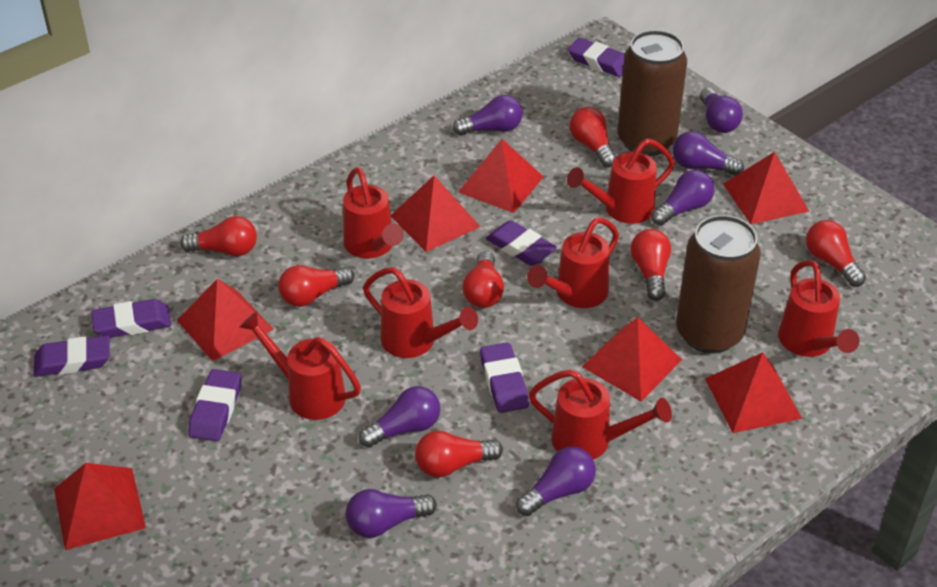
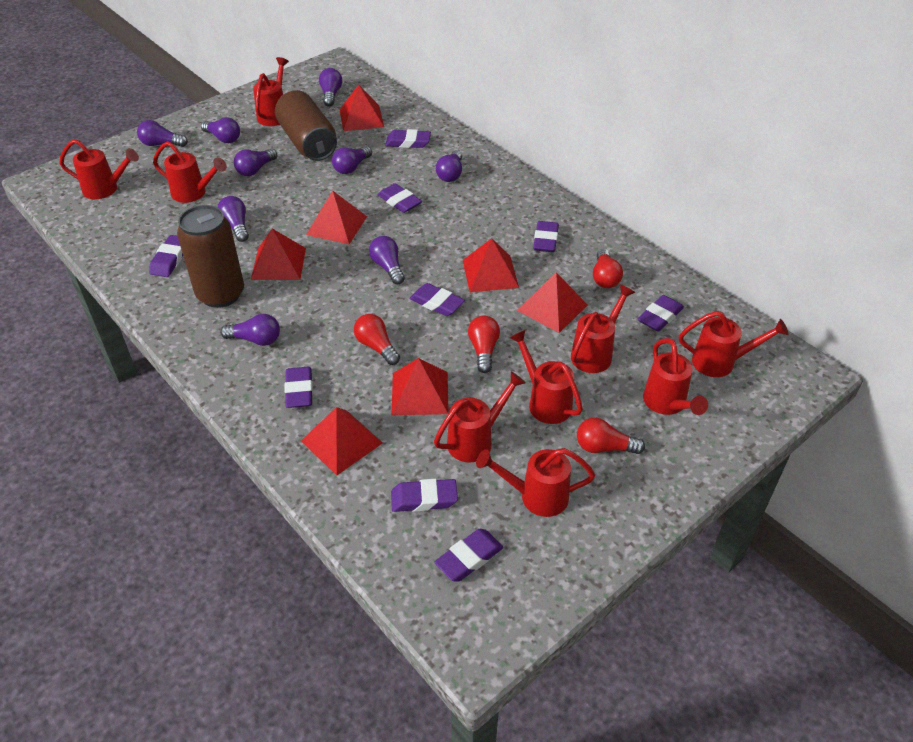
purple eraser: 6 -> 9
purple light bulb: 7 -> 9
red light bulb: 7 -> 4
red watering can: 7 -> 9

